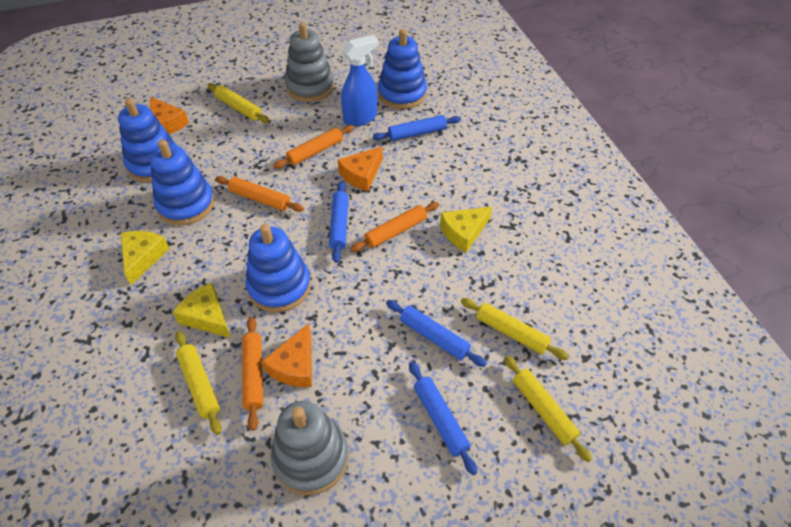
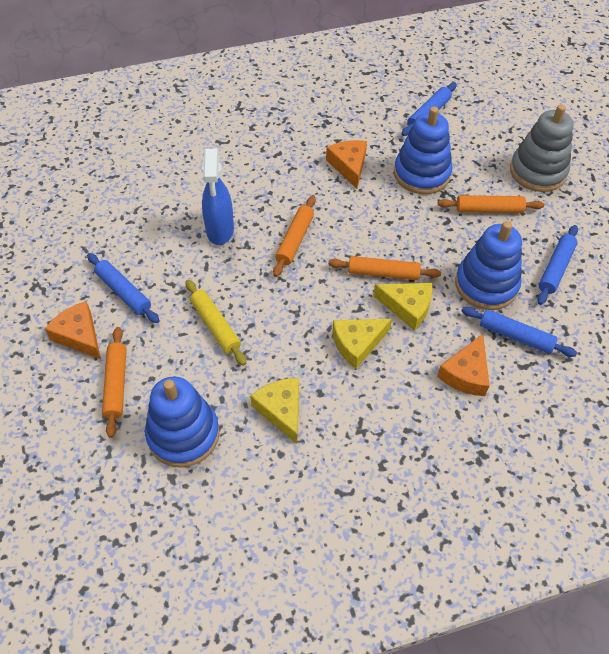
blue stacking toy: 4 -> 3
grey stacking toy: 2 -> 1
yellow rolling pin: 4 -> 1

